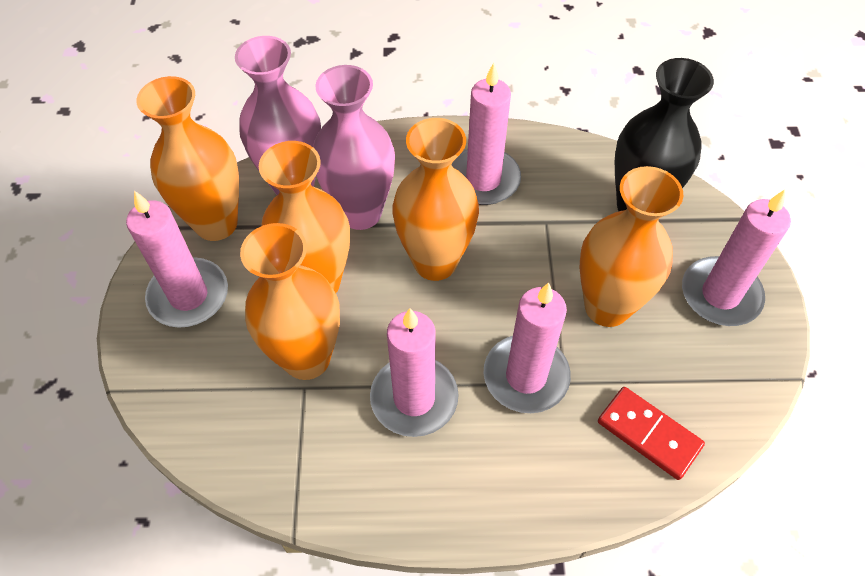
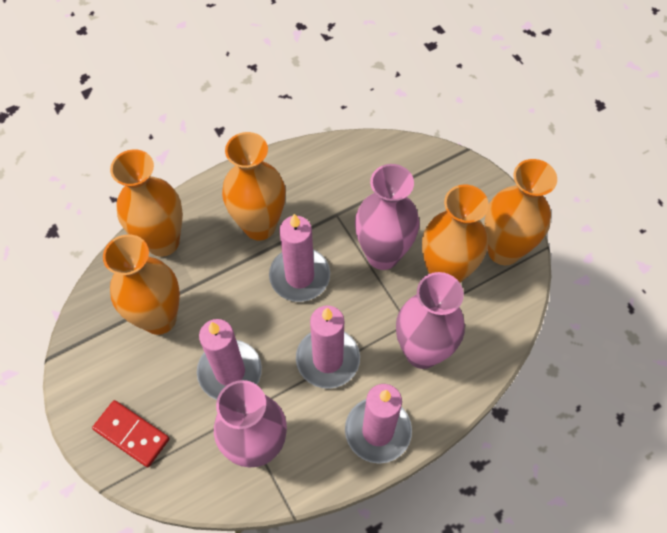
black vase: 1 -> 0
pink candle: 5 -> 4
pink vase: 2 -> 3

